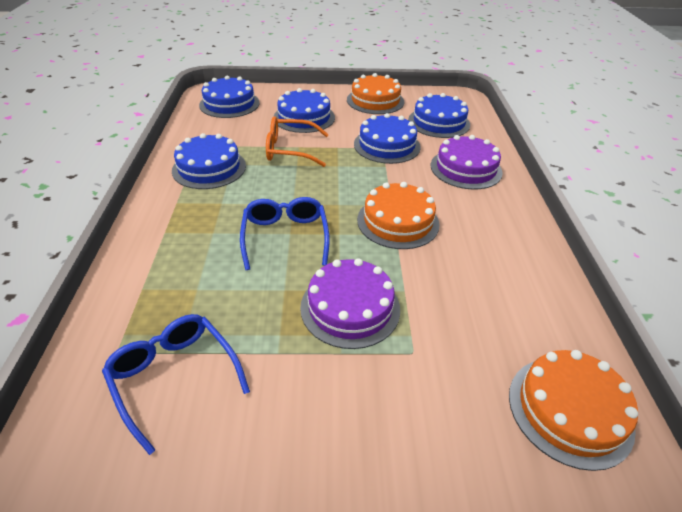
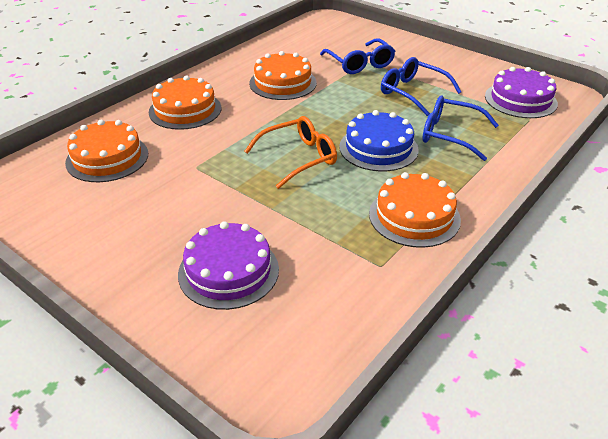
blue cake: 5 -> 1
blue glasses: 2 -> 3
orange cake: 3 -> 4

